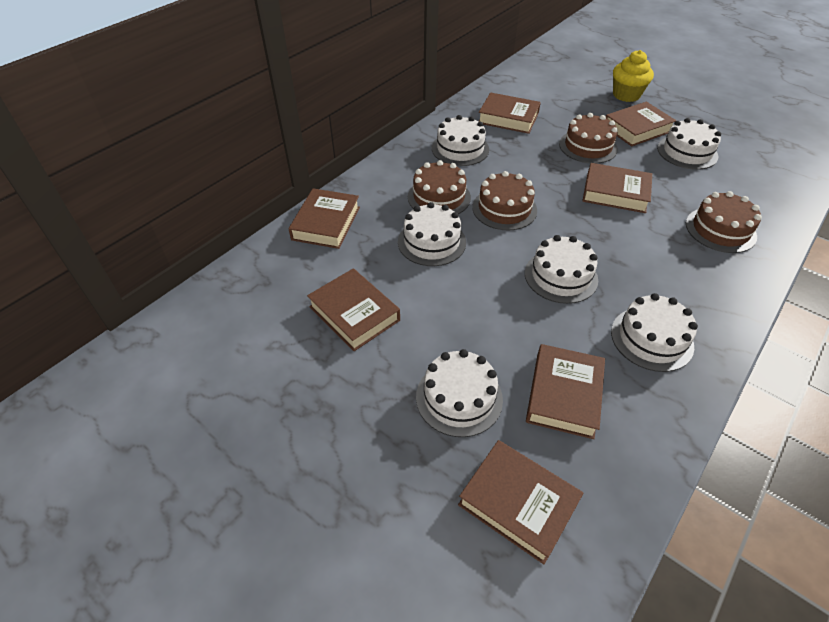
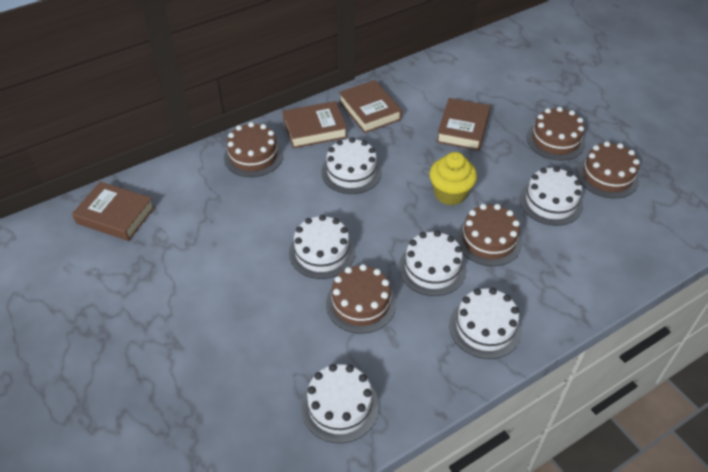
brown book: 7 -> 4
brown cake: 4 -> 5

